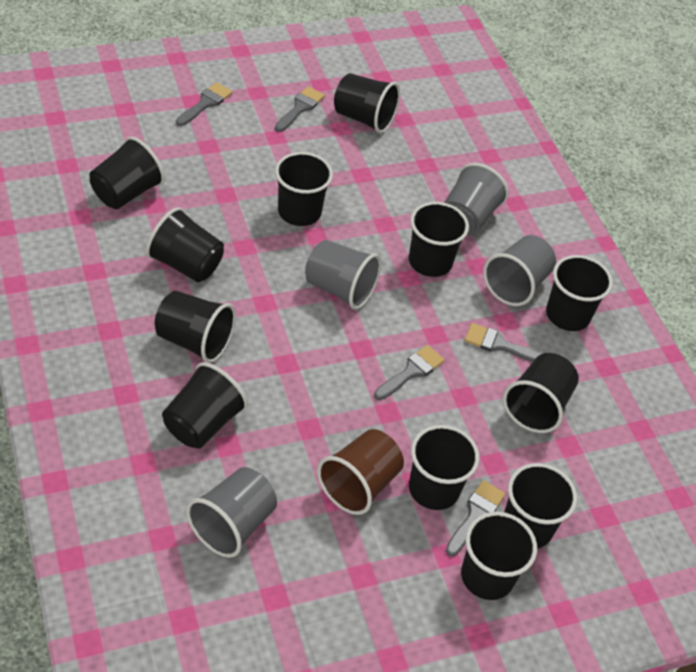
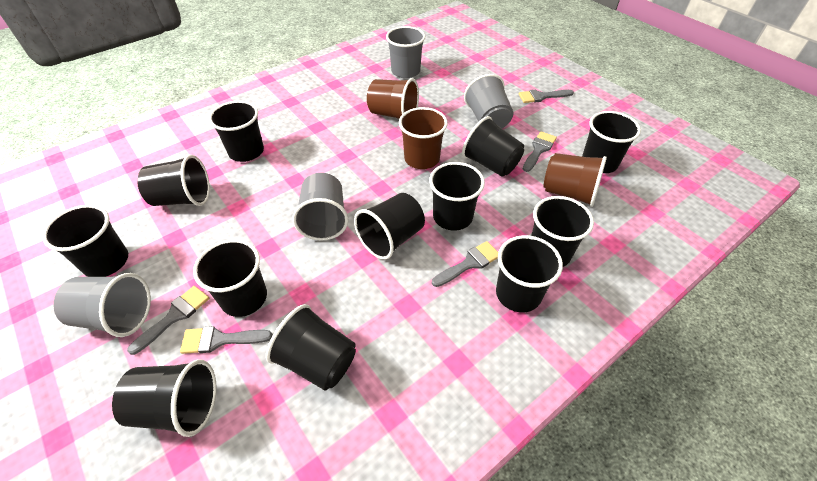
brown cup: 1 -> 3

